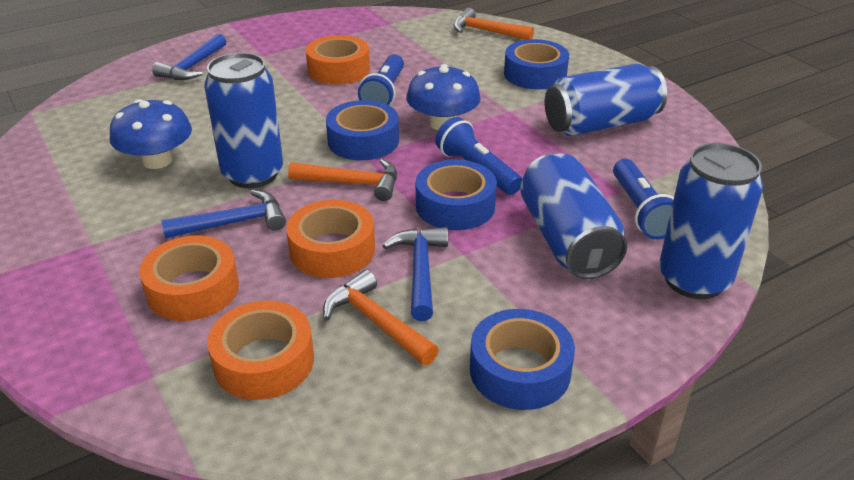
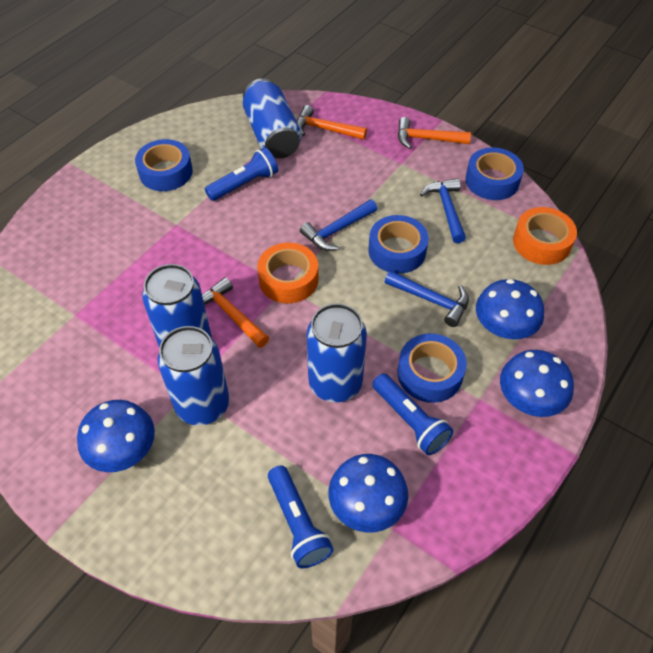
blue mushroom: 2 -> 4
orange tape: 4 -> 2

